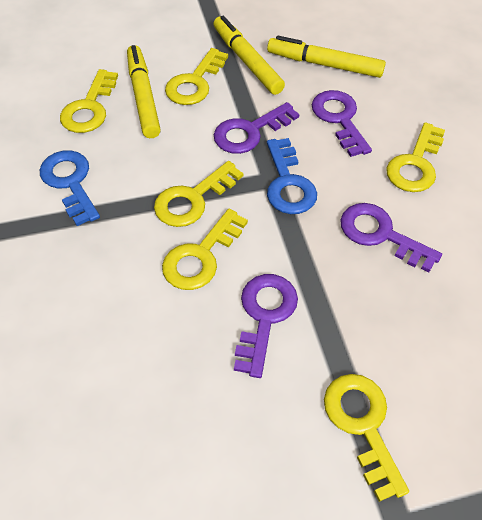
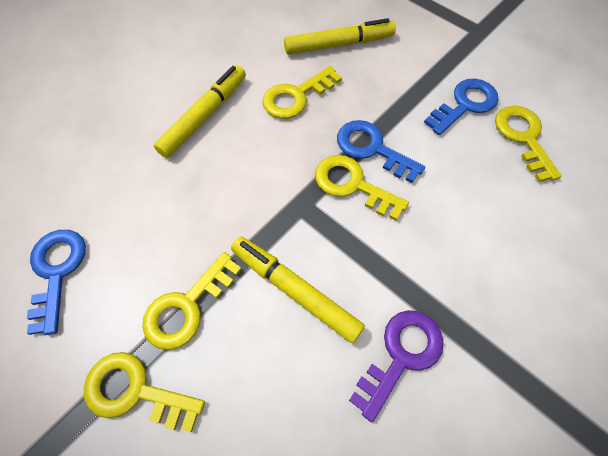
blue key: 2 -> 3
purple key: 4 -> 1
yellow key: 6 -> 5

